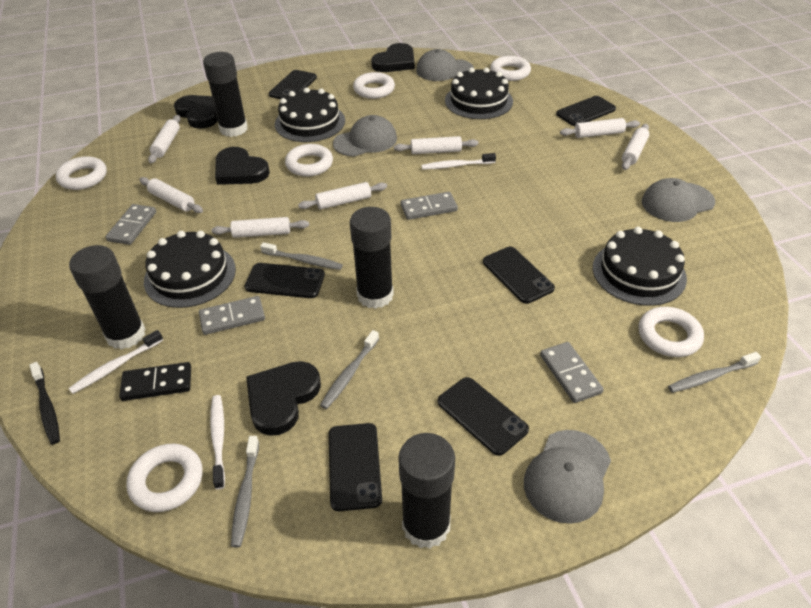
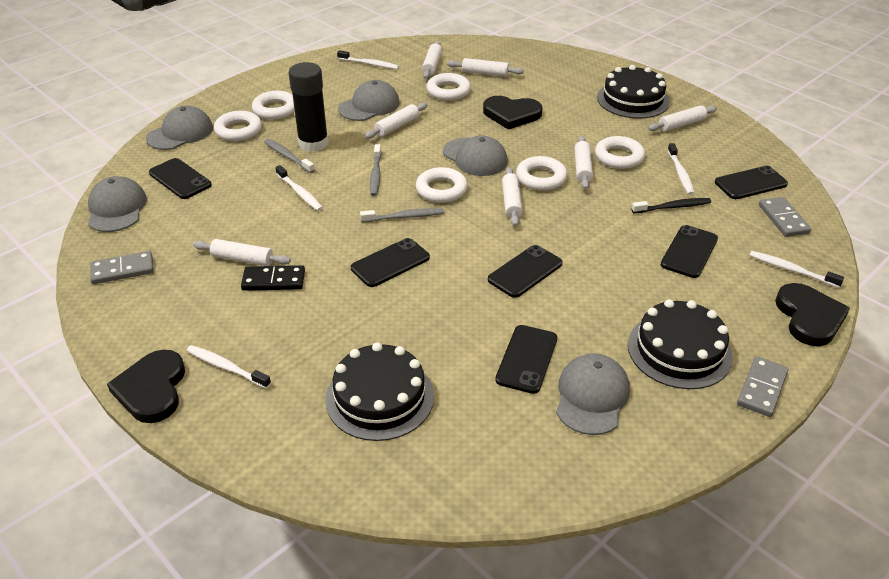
black cake: 4 -> 3
black glue stick: 4 -> 1
black heart: 4 -> 3
grey cap: 4 -> 5
grey domino: 4 -> 3
grey toothbrush: 4 -> 3
white toothbrush: 3 -> 5

